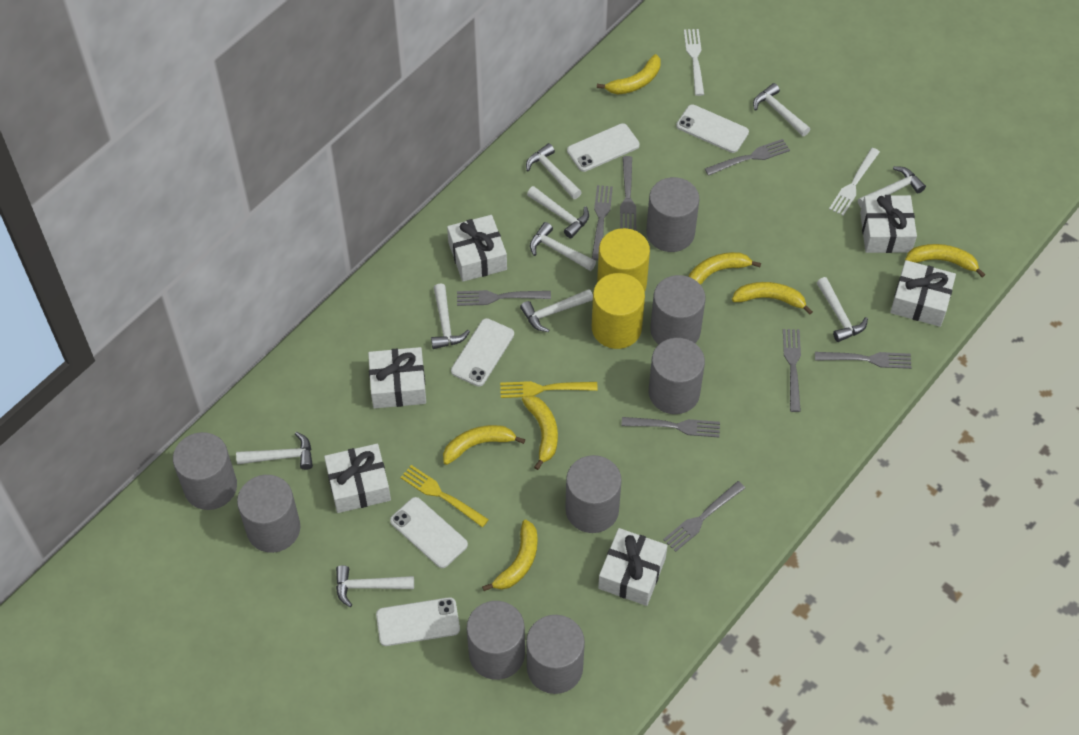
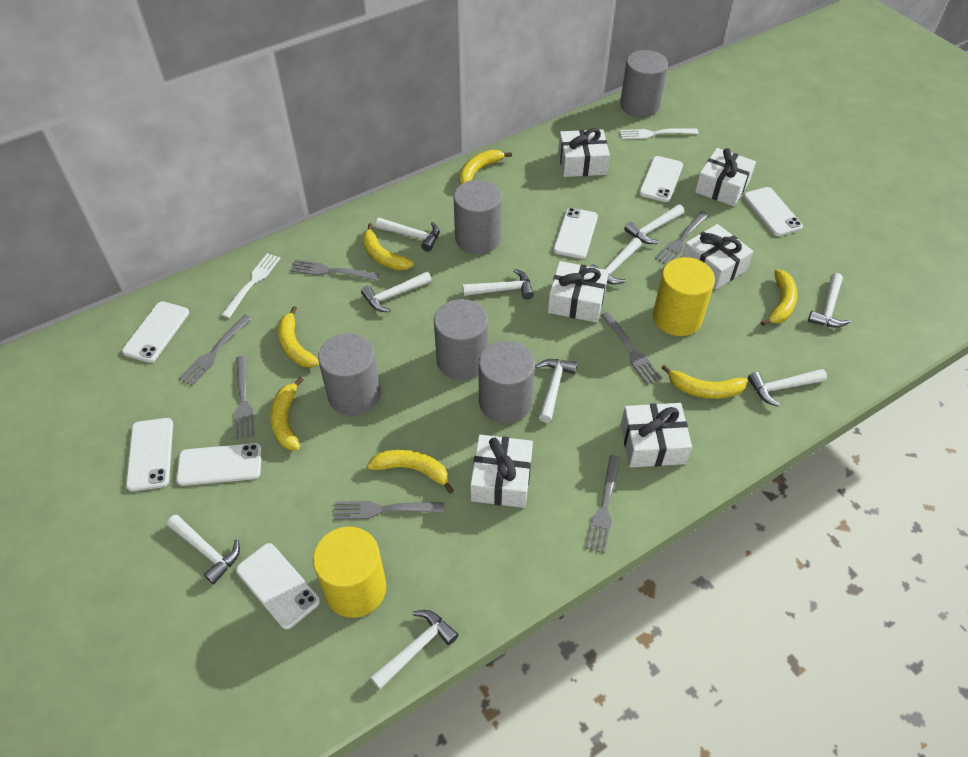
grey cylinder: 8 -> 5
grey fork: 8 -> 7
white phone: 5 -> 7
yellow fork: 2 -> 0

